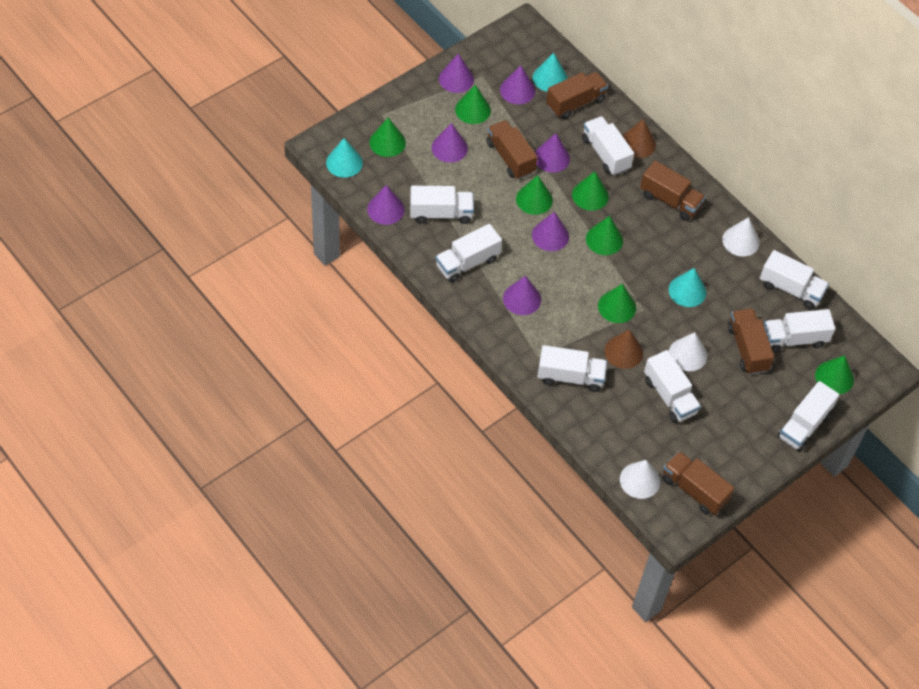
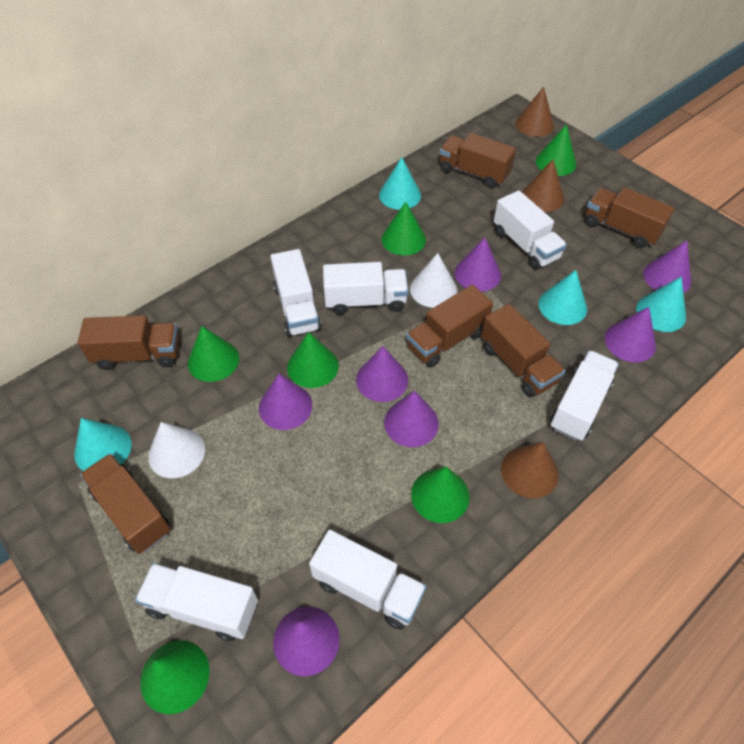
brown cone: 2 -> 3
brown truck: 5 -> 6
green cone: 7 -> 6
turquoise cone: 3 -> 4
white cone: 3 -> 2
white truck: 8 -> 6

